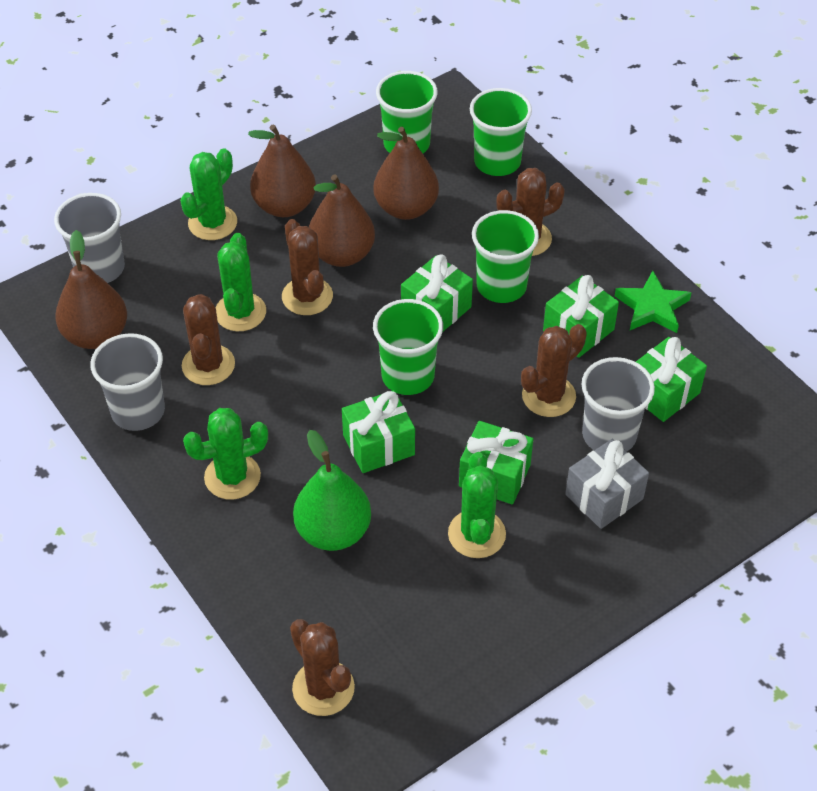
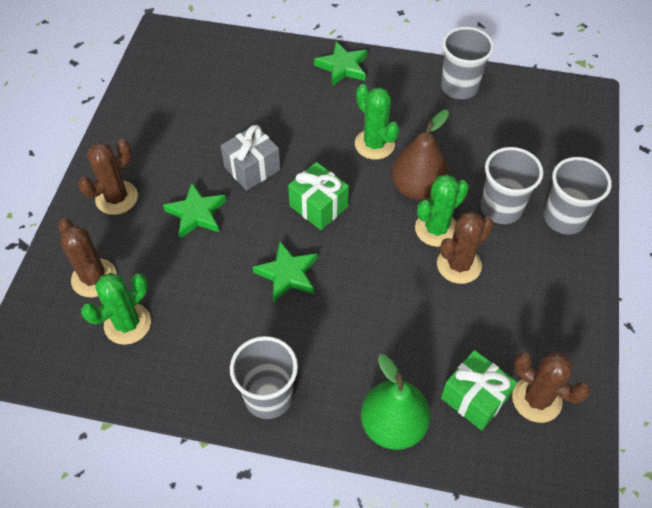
brown cactus: 5 -> 4
brown pear: 4 -> 1
green cactus: 4 -> 3
green cup: 4 -> 0
green gift: 5 -> 2
green star: 1 -> 3
grey cup: 3 -> 4

